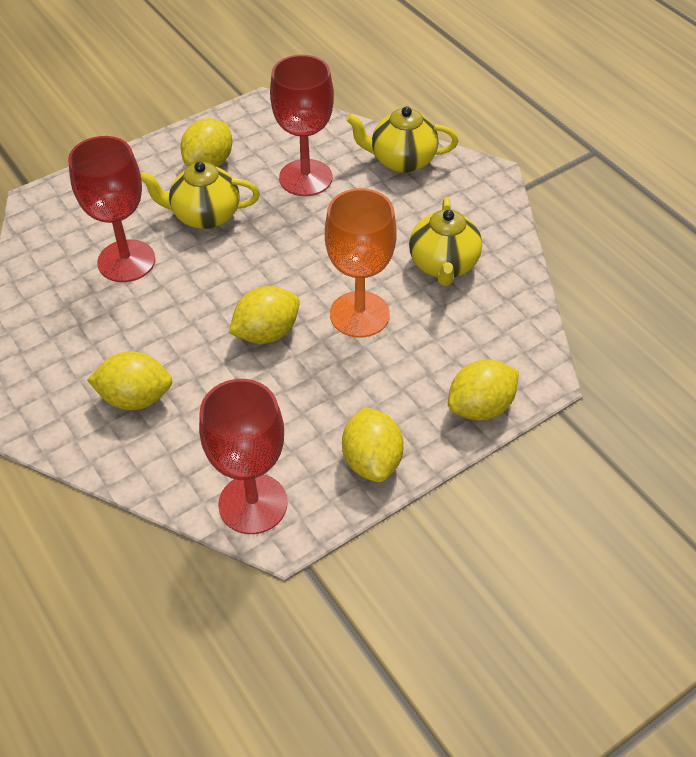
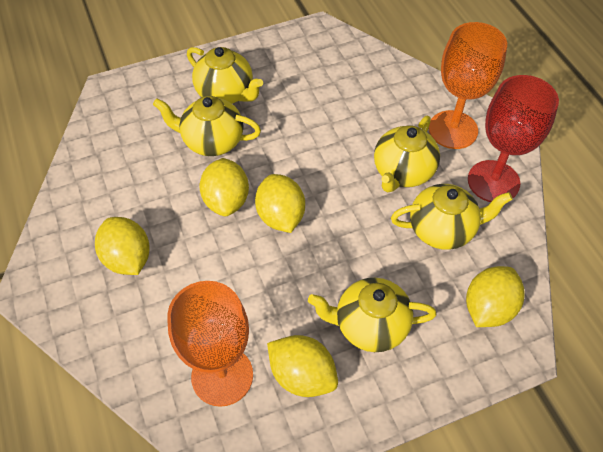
orange goblet: 1 -> 2
red goblet: 3 -> 1
yellow teapot: 3 -> 5

